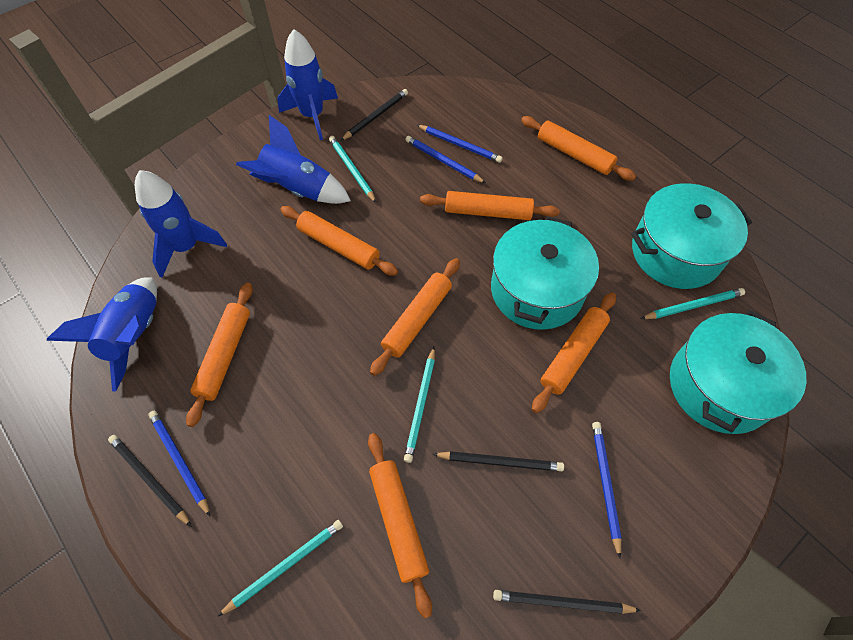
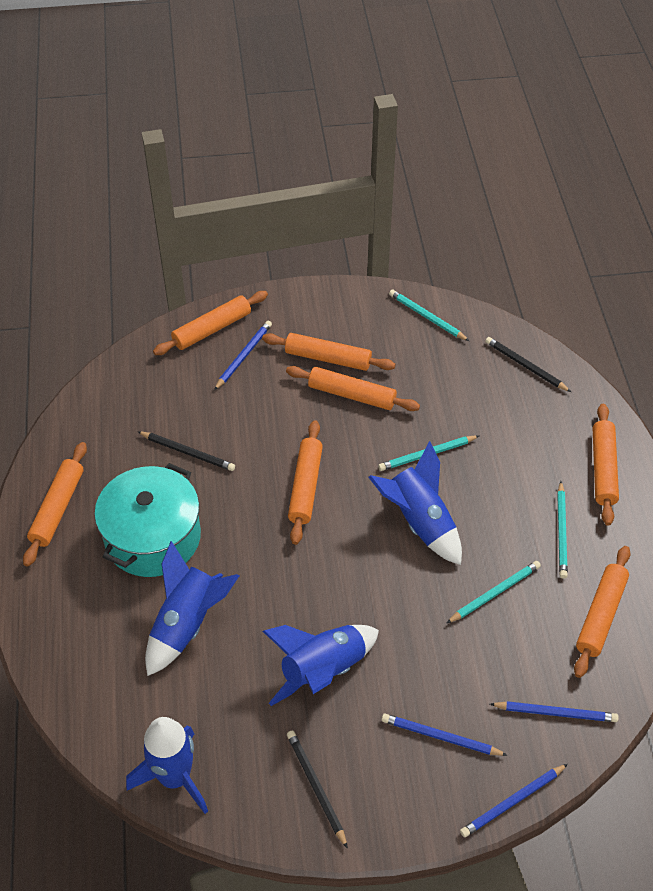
black pencil: 4 -> 3
turquoise pot: 3 -> 1

